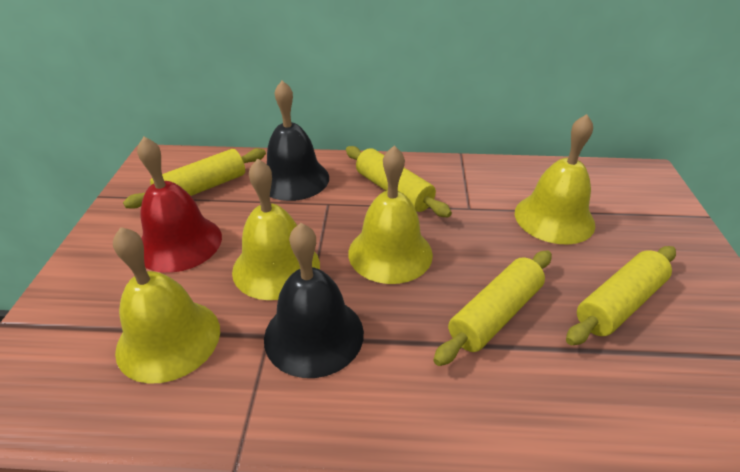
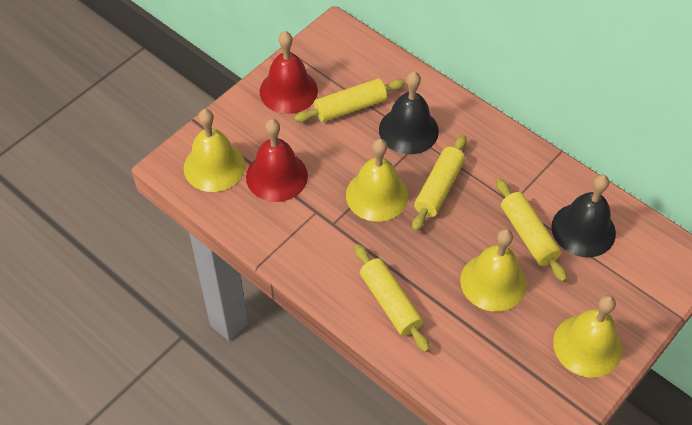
red bell: 1 -> 2

